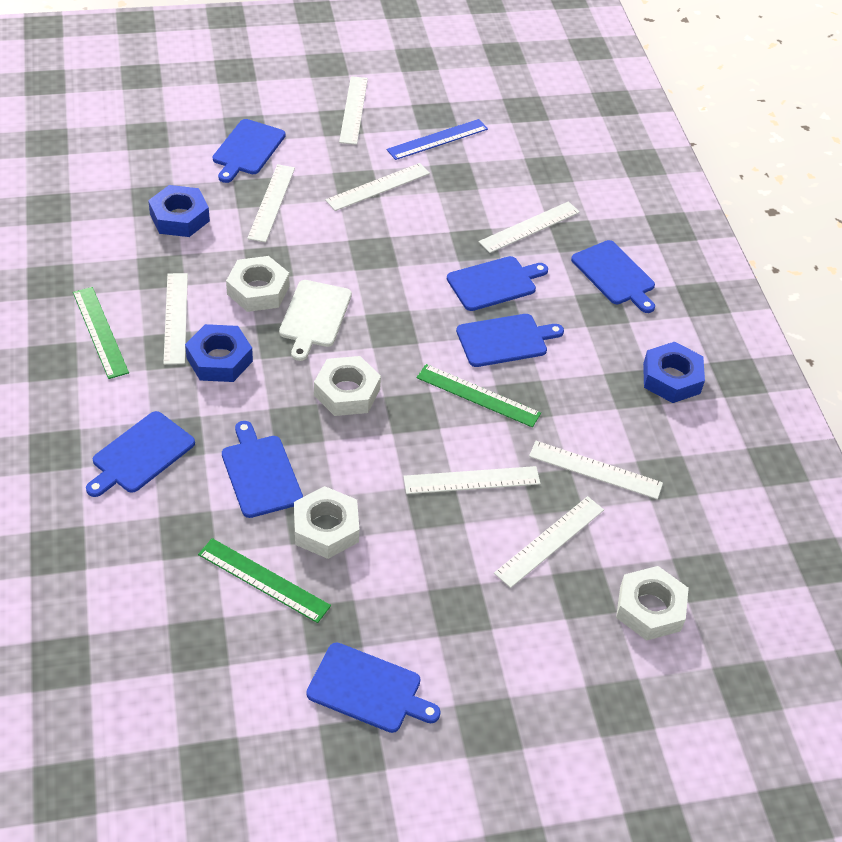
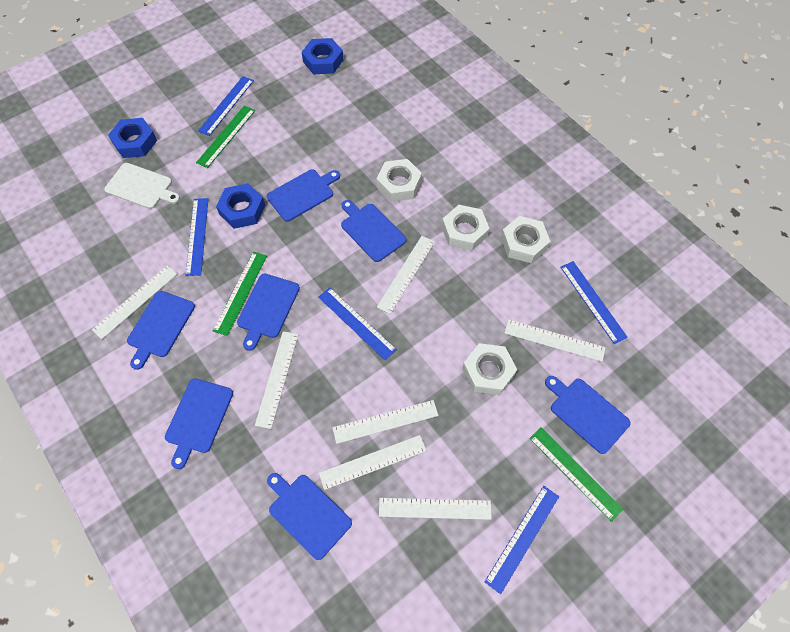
blue ruler: 1 -> 5
white ruler: 8 -> 7

